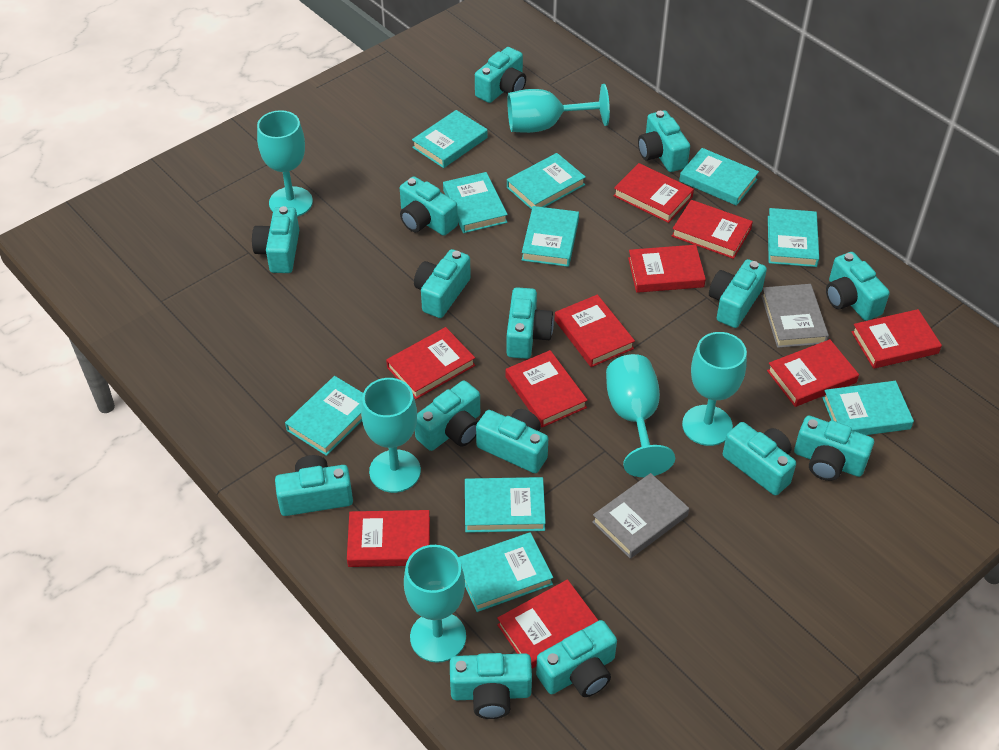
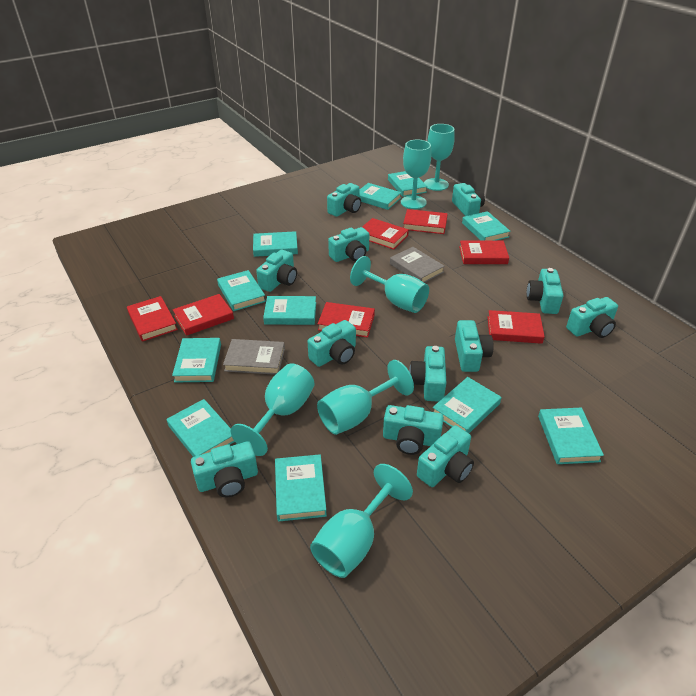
red book: 10 -> 7
turquoise book: 10 -> 11
turquoise camera: 15 -> 12

